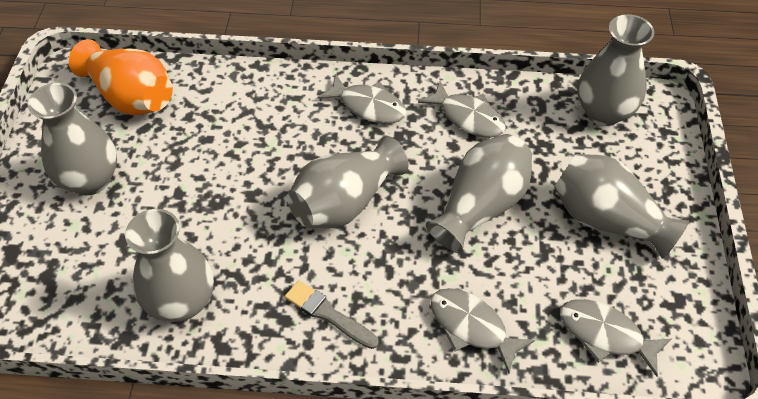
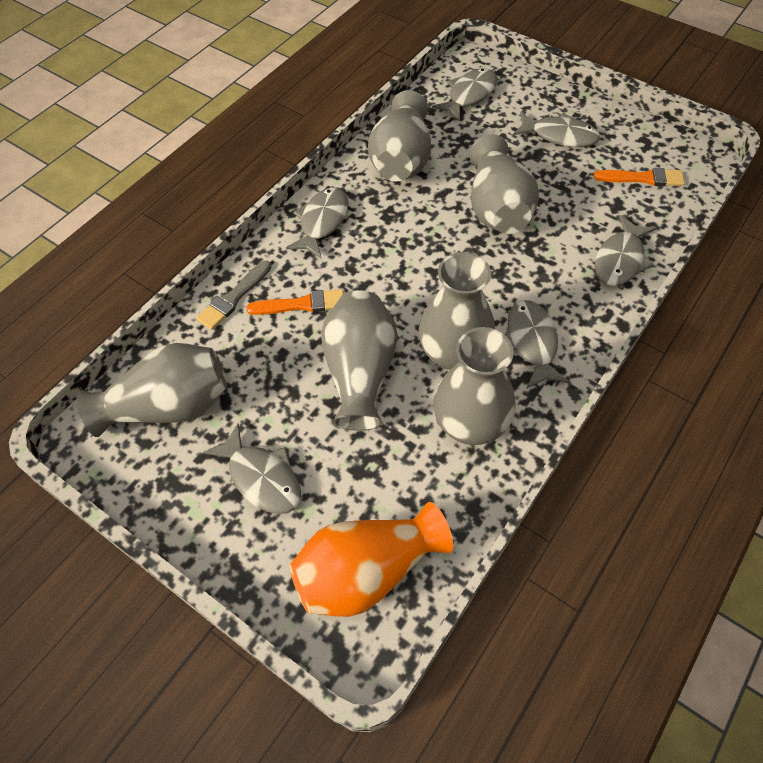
grey fish: 4 -> 6
orange brush: 0 -> 2

